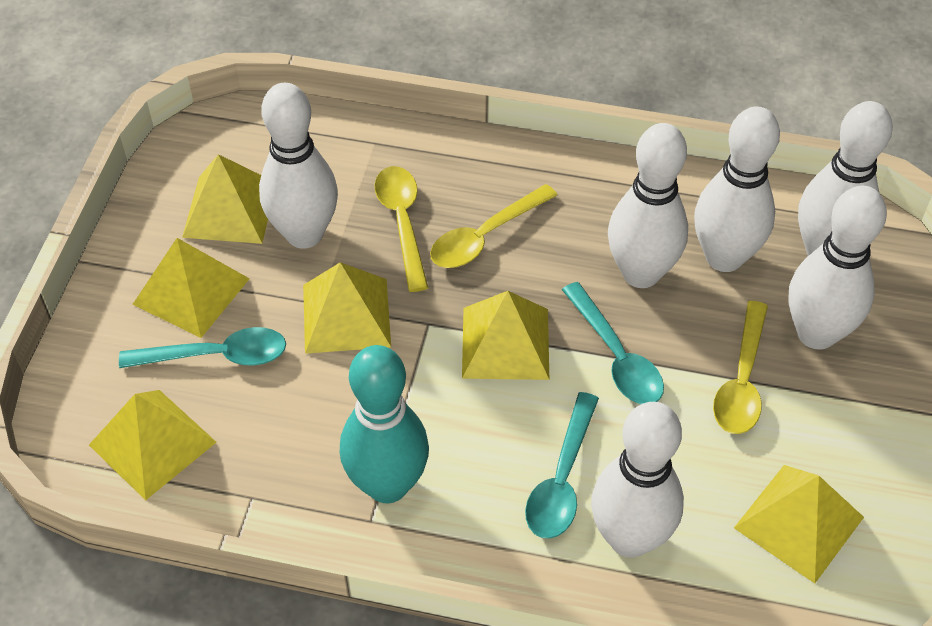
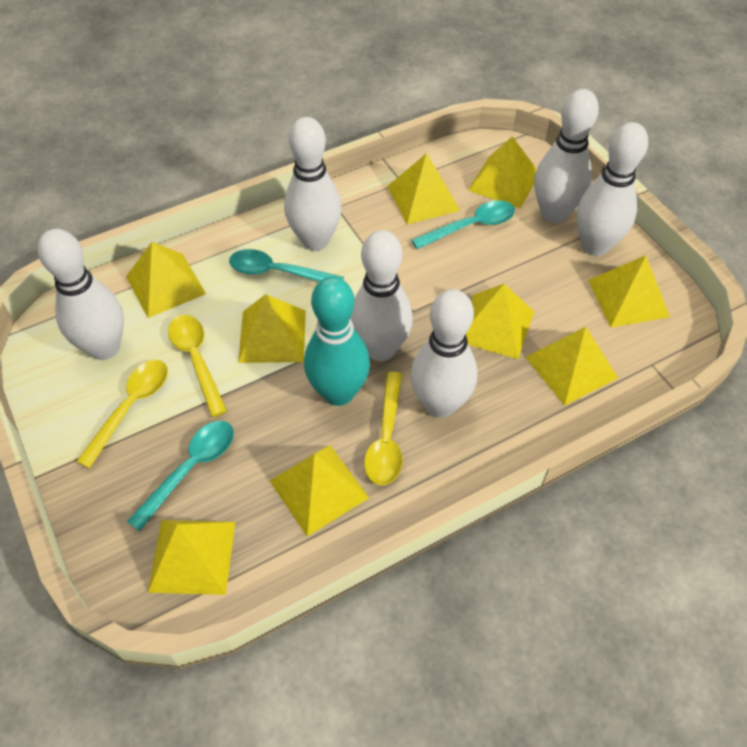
yellow pyramid: 6 -> 9

